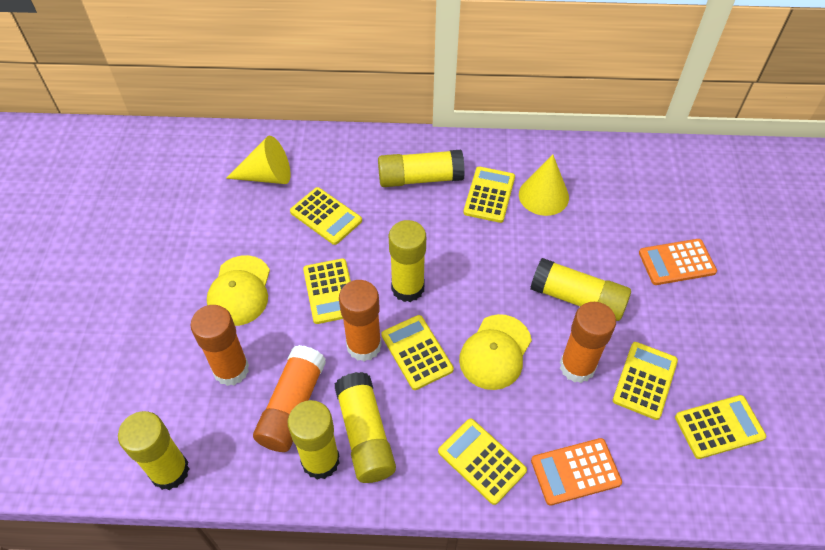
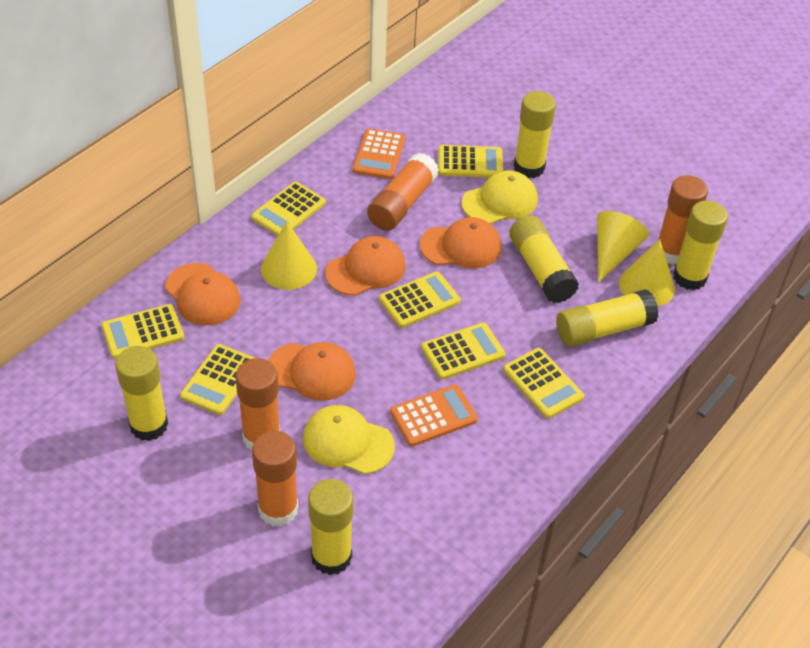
orange cap: 0 -> 4
yellow cone: 2 -> 3

